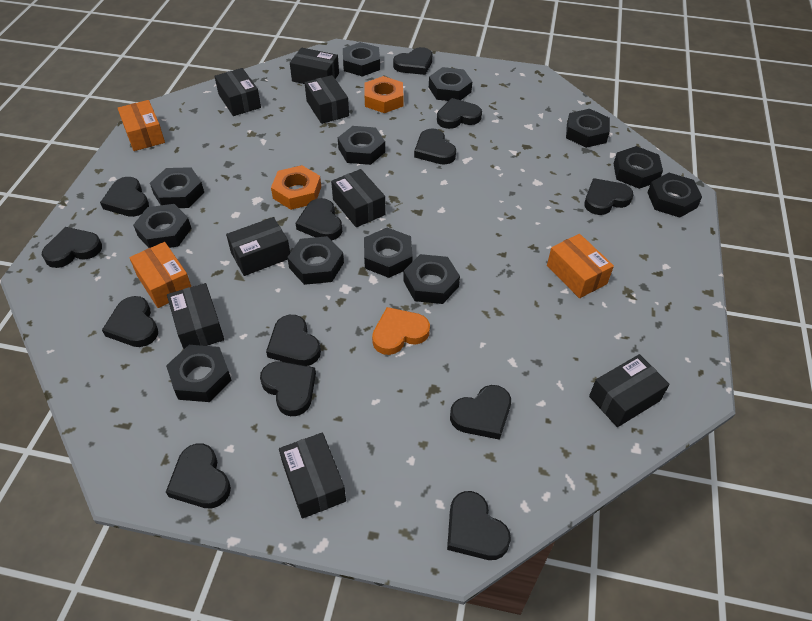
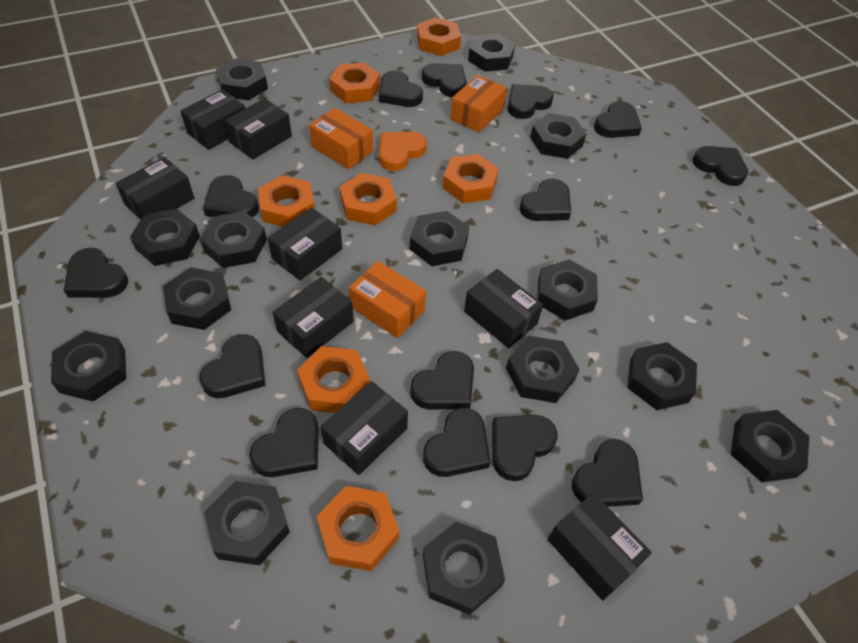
black heart: 13 -> 14
black nut: 12 -> 14
orange nut: 2 -> 7

